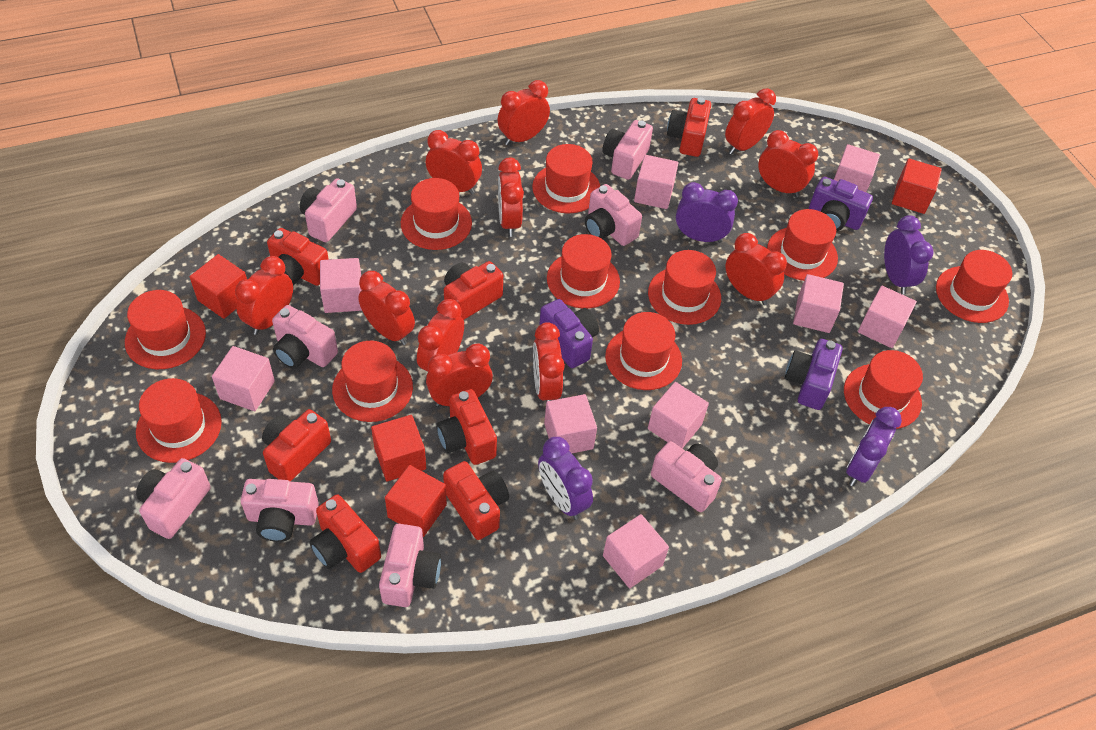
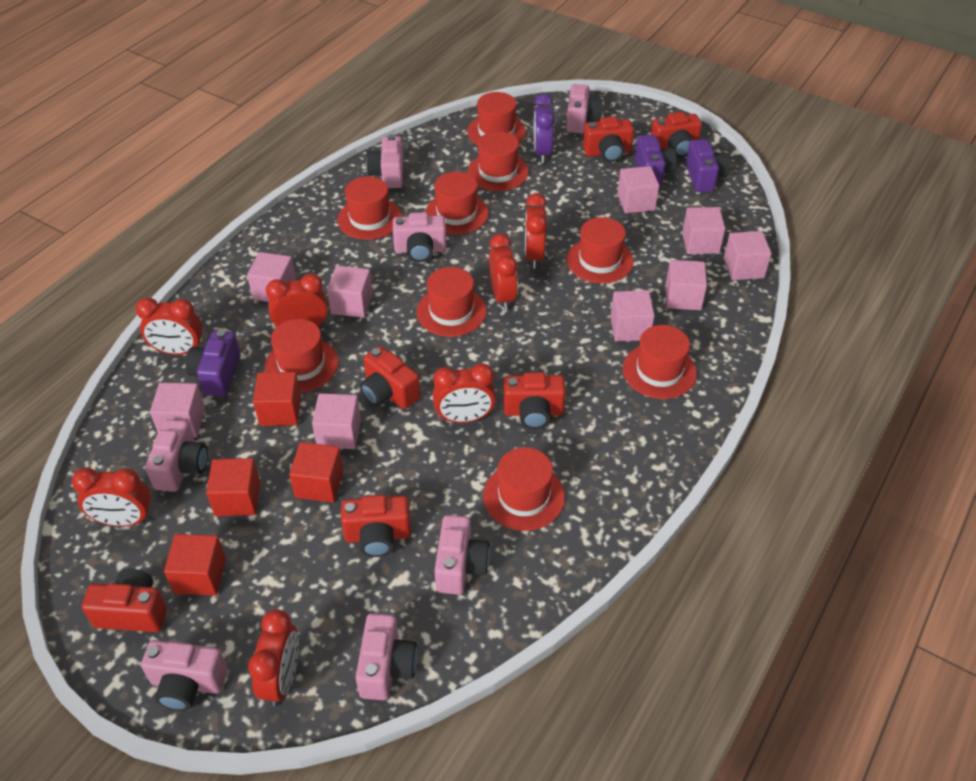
pink camera: 8 -> 7
purple clock: 4 -> 1
red camera: 7 -> 6
red clock: 11 -> 7
red hat: 11 -> 9

